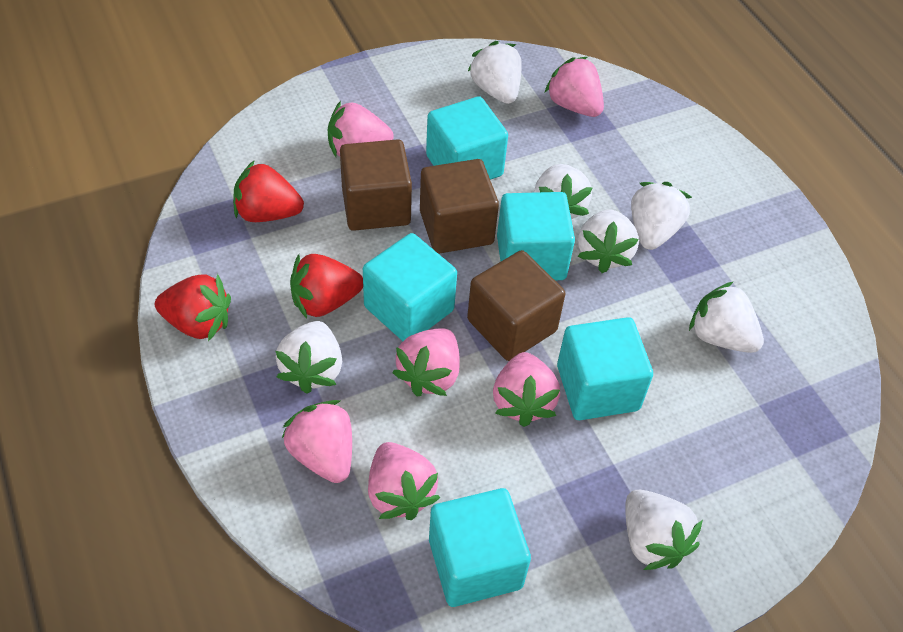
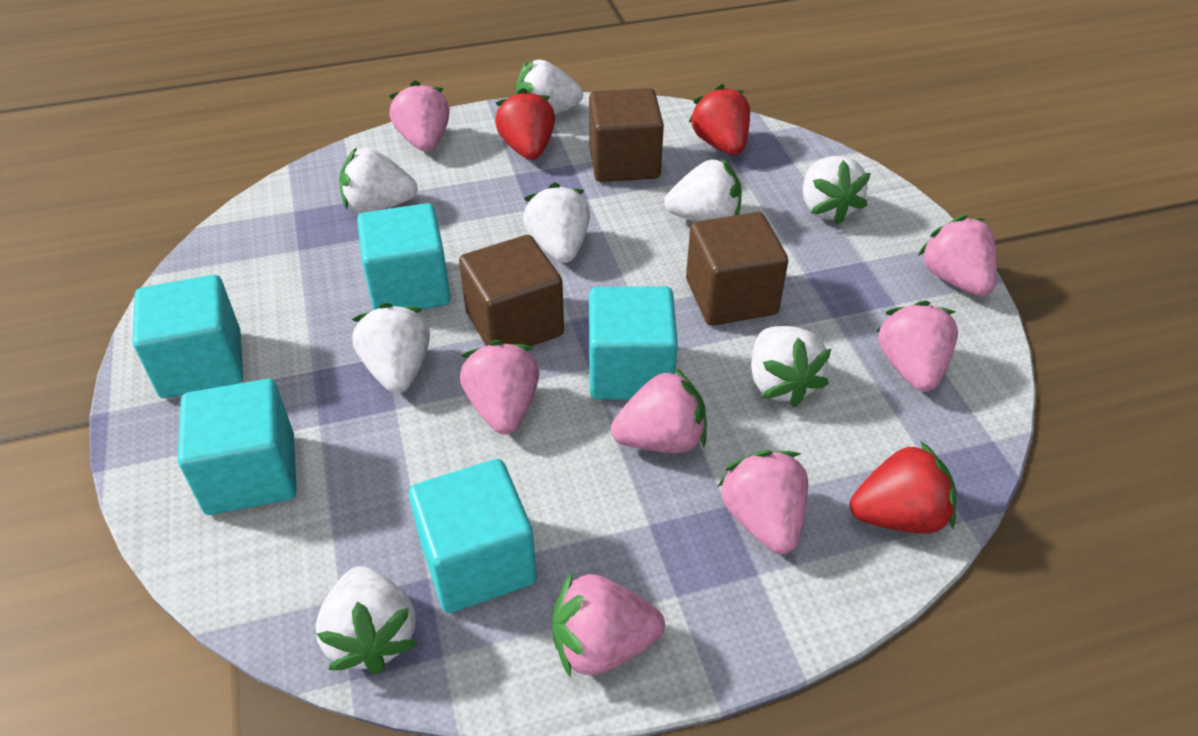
pink strawberry: 6 -> 7
white strawberry: 7 -> 8

